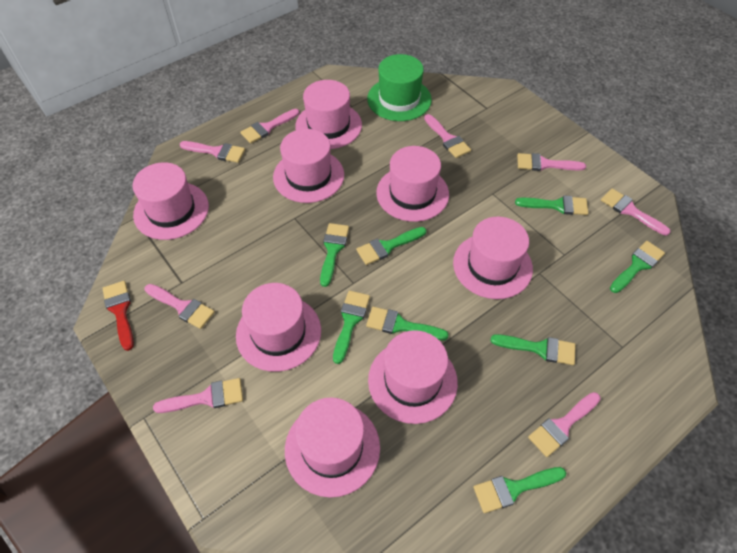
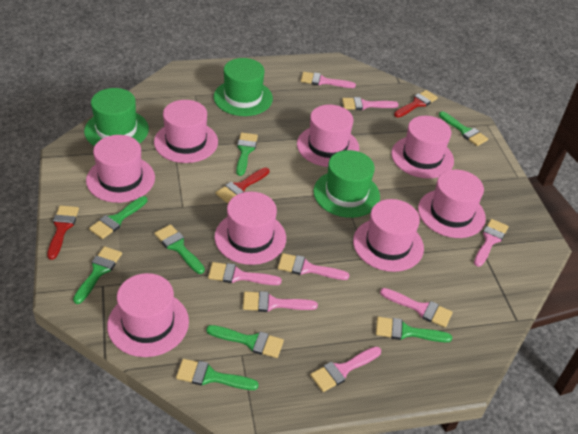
green hat: 1 -> 3
red brush: 1 -> 3

